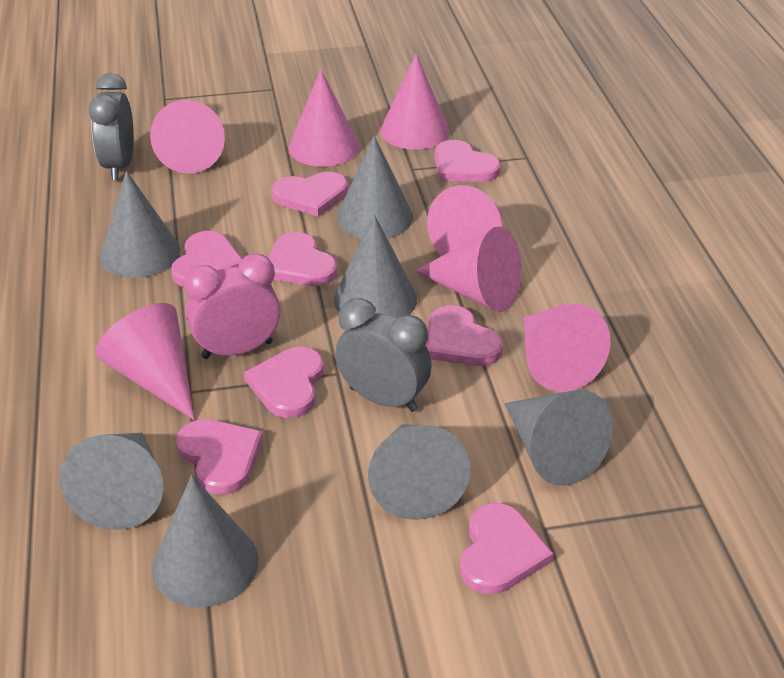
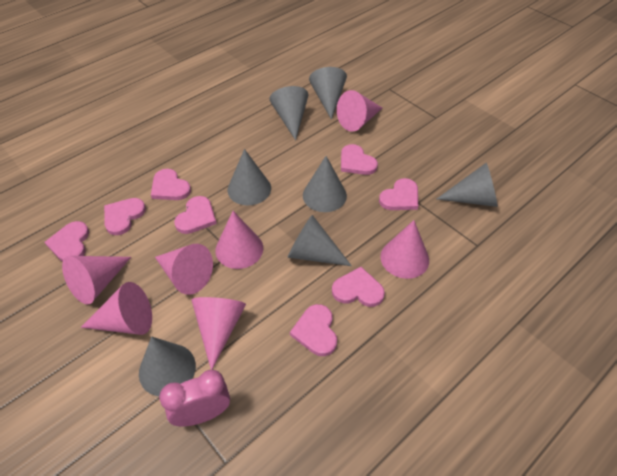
grey clock: 2 -> 0

